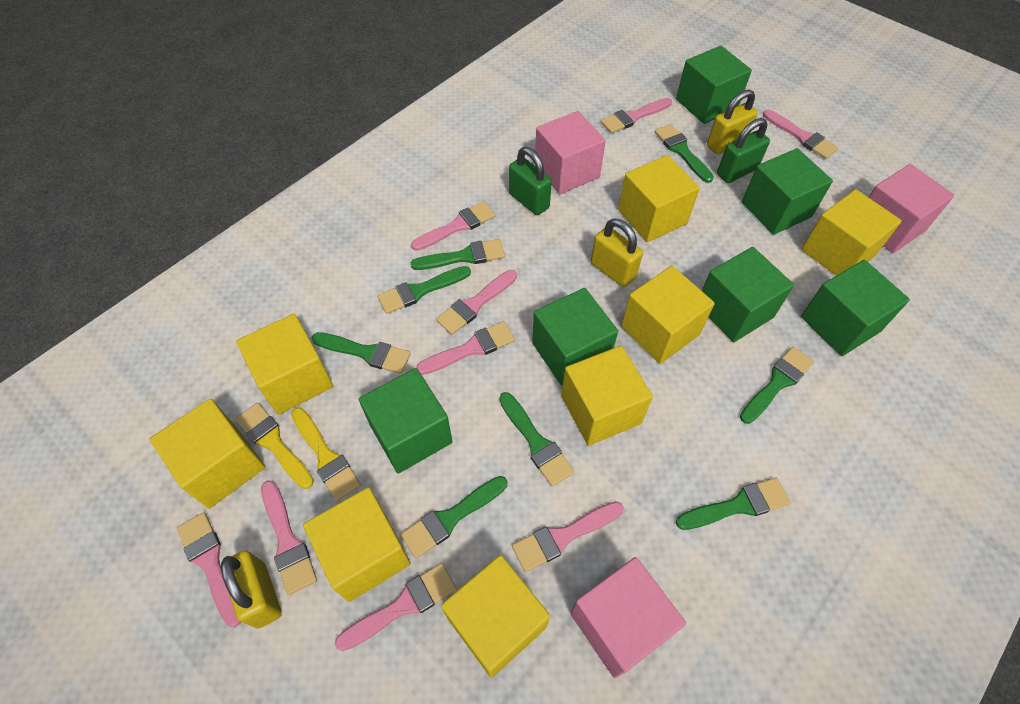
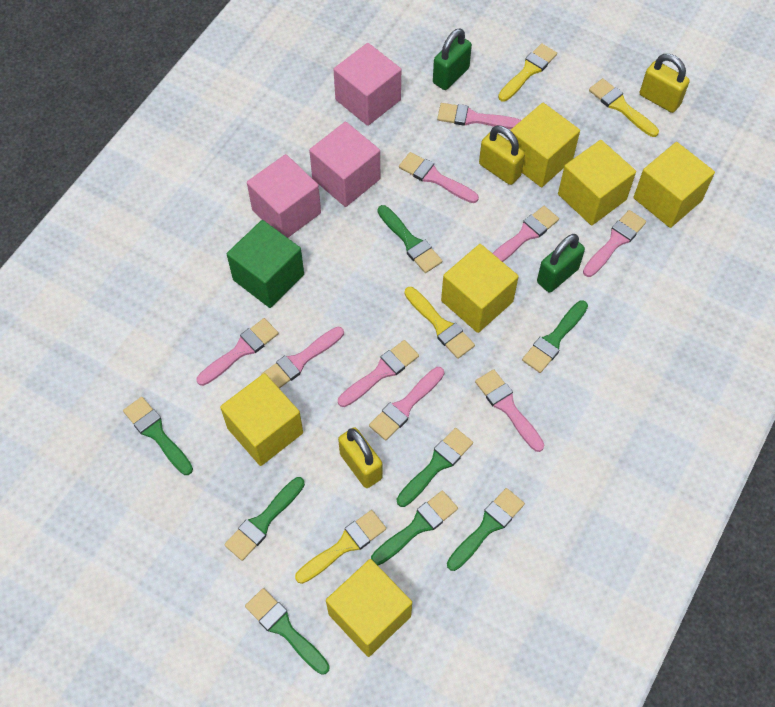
green cube: 6 -> 1
yellow brush: 2 -> 4
yellow cube: 8 -> 6

